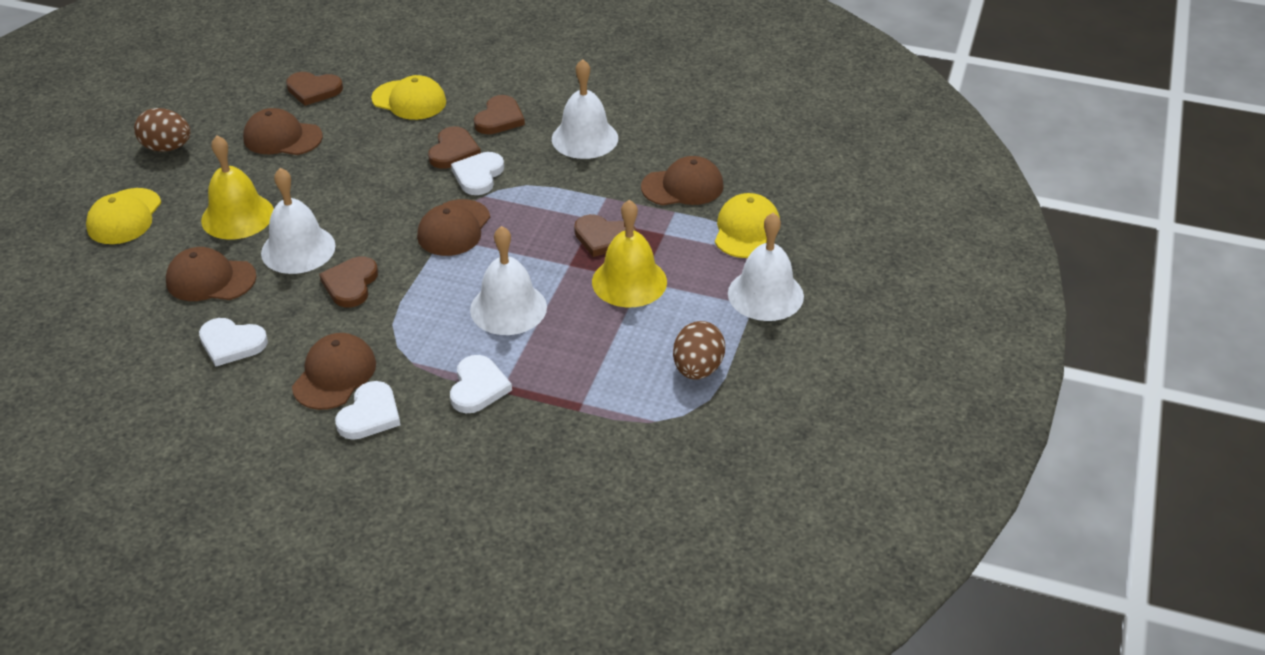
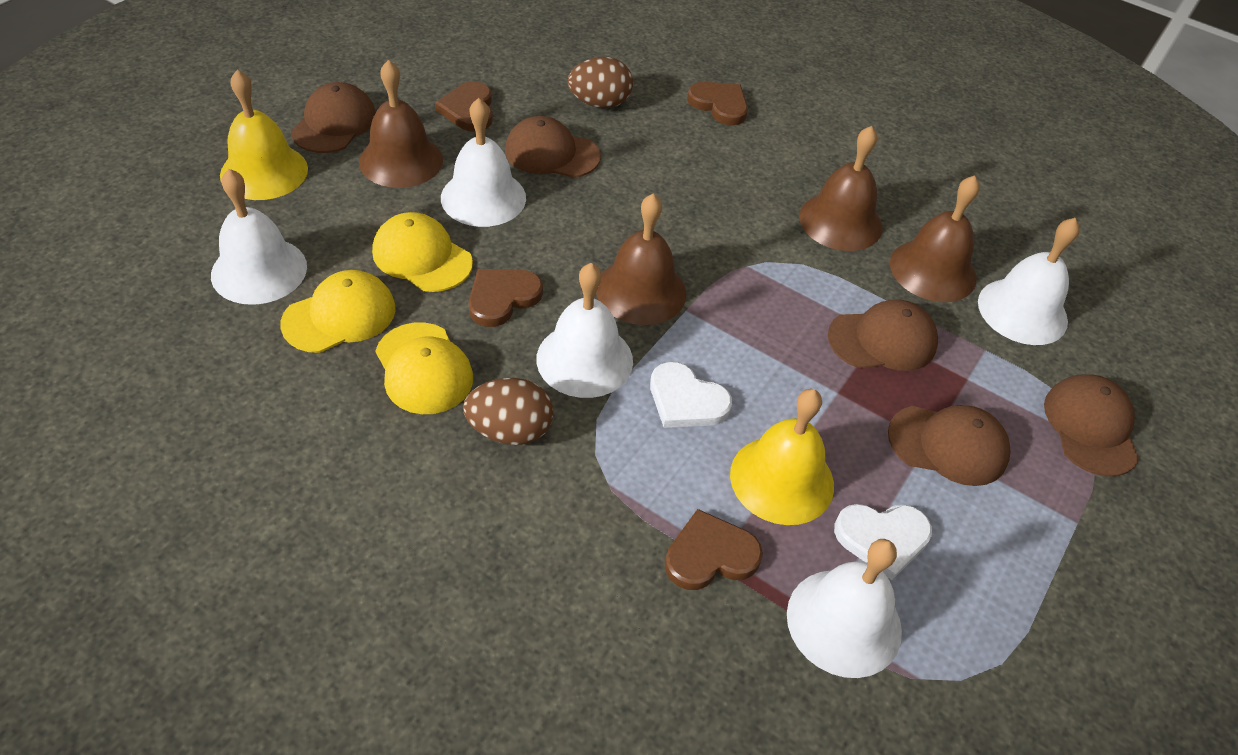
brown bell: 0 -> 4
brown heart: 5 -> 4
white bell: 4 -> 5
white heart: 4 -> 2

